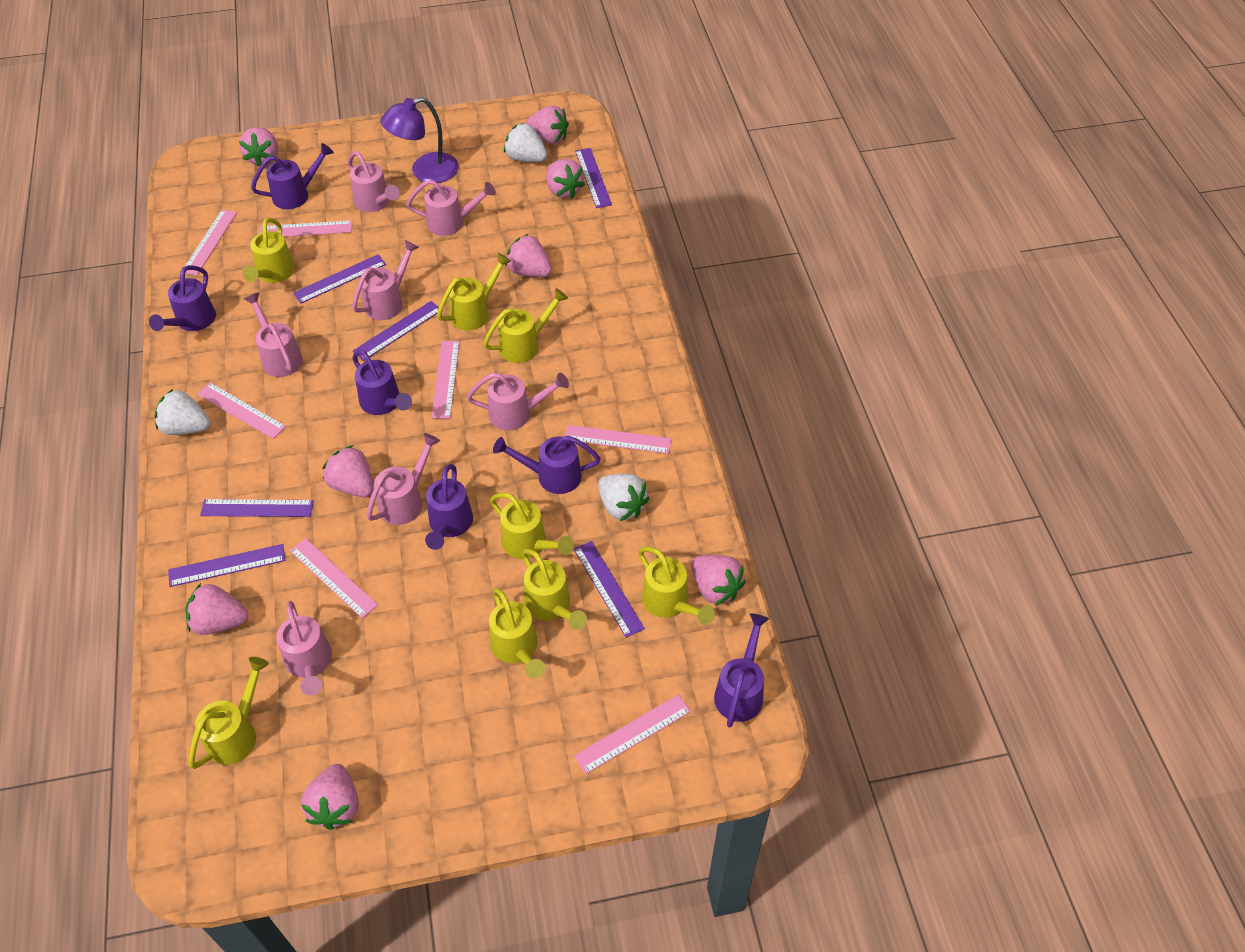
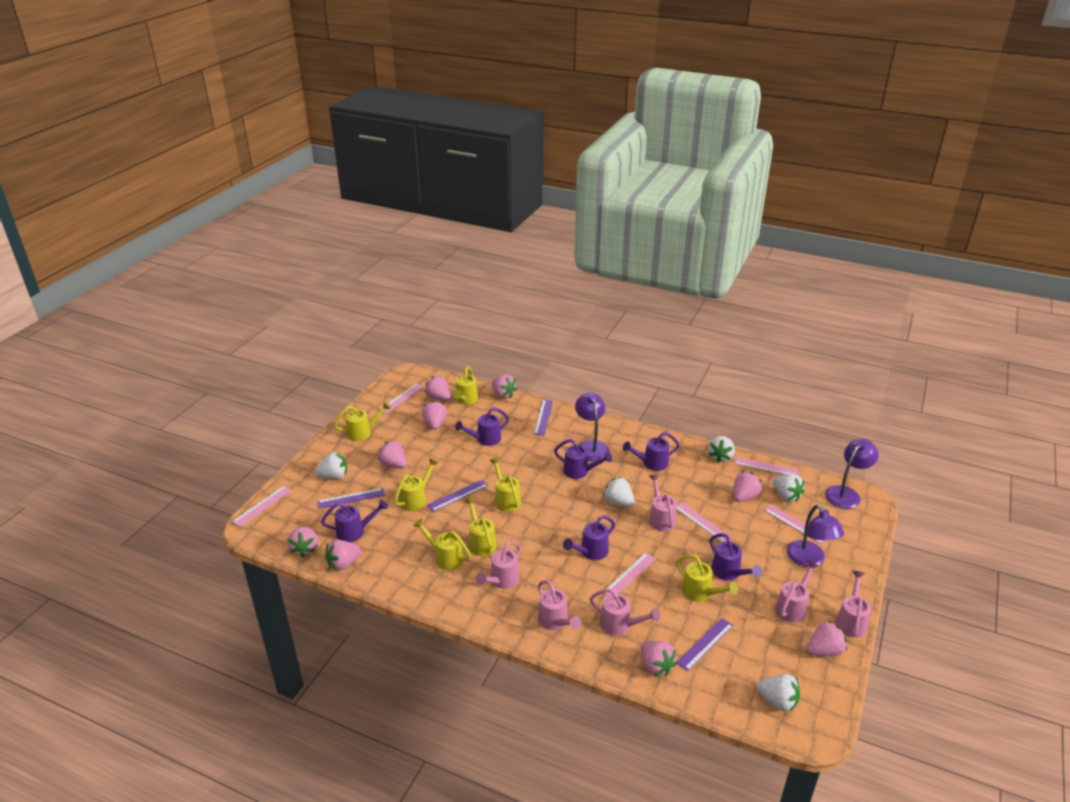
pink ruler: 7 -> 6
pink strawberry: 8 -> 9
pink watering can: 7 -> 6
purple lamp: 1 -> 3
purple ruler: 6 -> 4
white strawberry: 3 -> 5
yellow watering can: 8 -> 7

